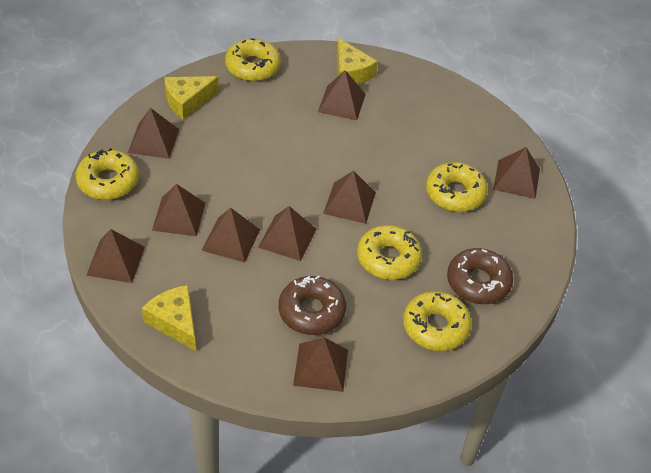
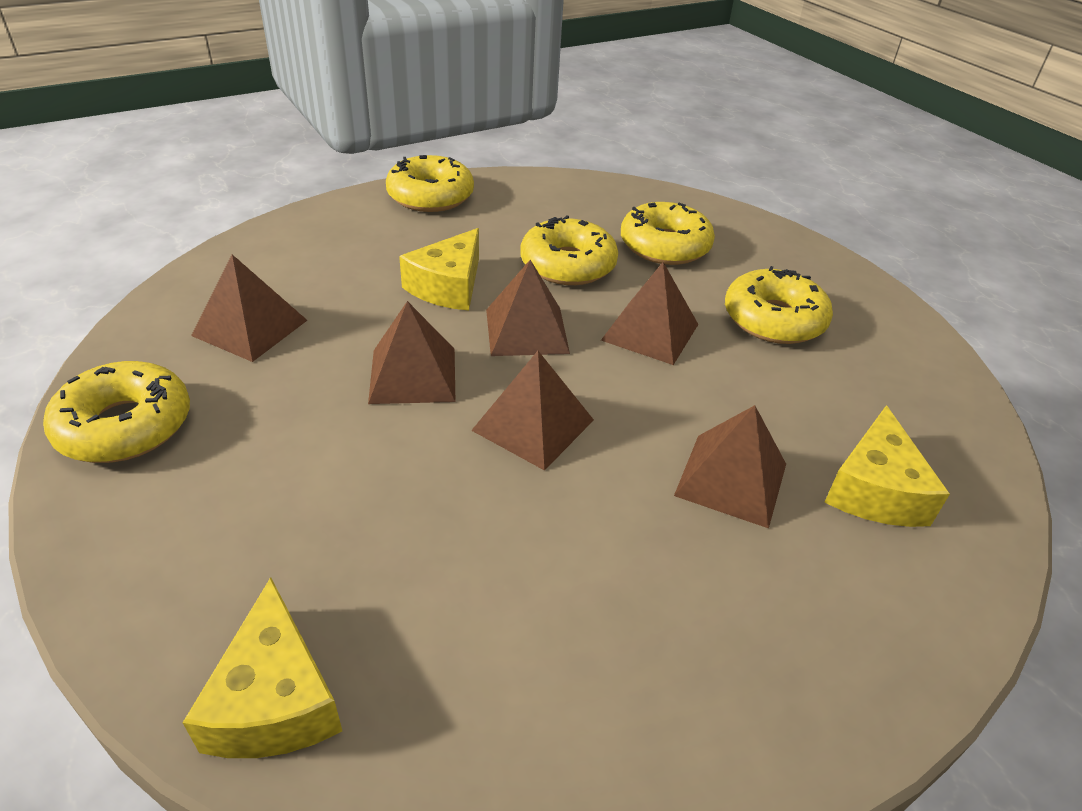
brown donut: 2 -> 0
brown pyramid: 9 -> 6

